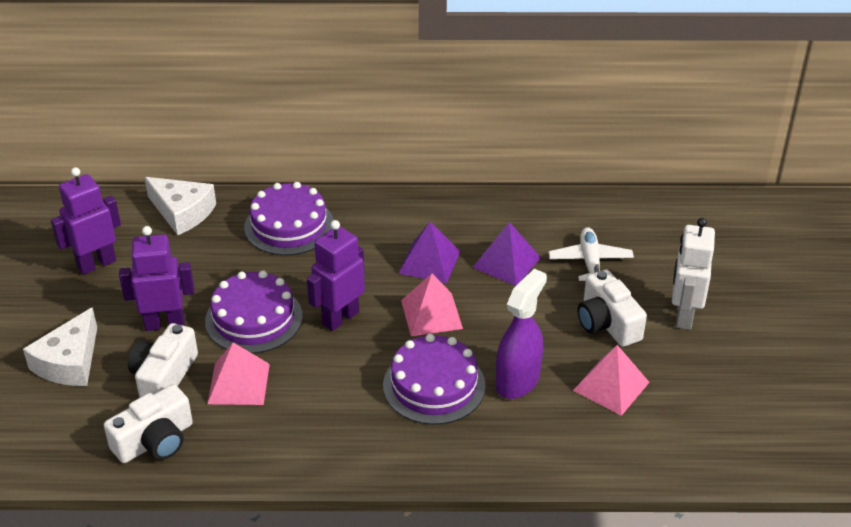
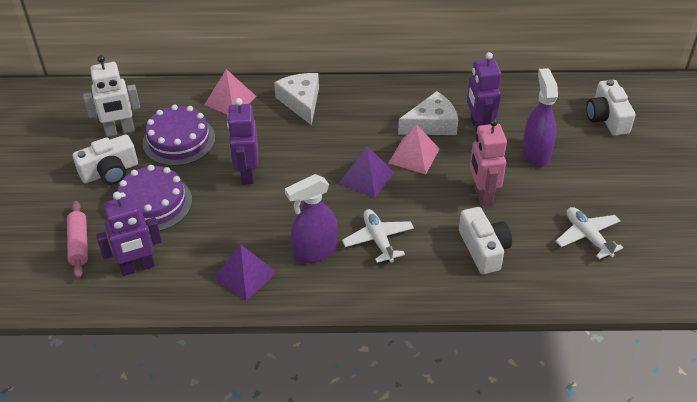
pink pyramid: 3 -> 2
pink robot: 0 -> 1
pink rolling pin: 0 -> 1
purple cake: 3 -> 2
purple spray bottle: 1 -> 2
white plane: 1 -> 2

